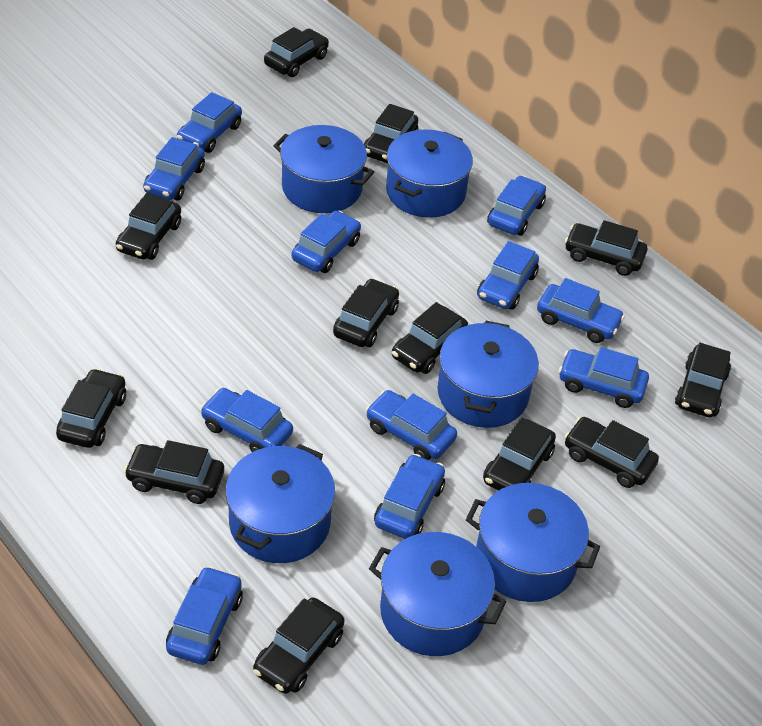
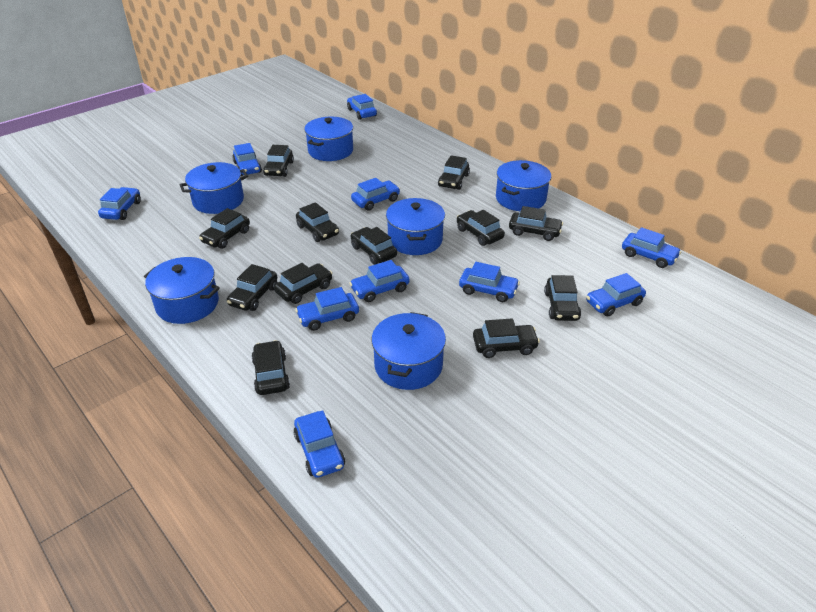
blue car: 11 -> 10

